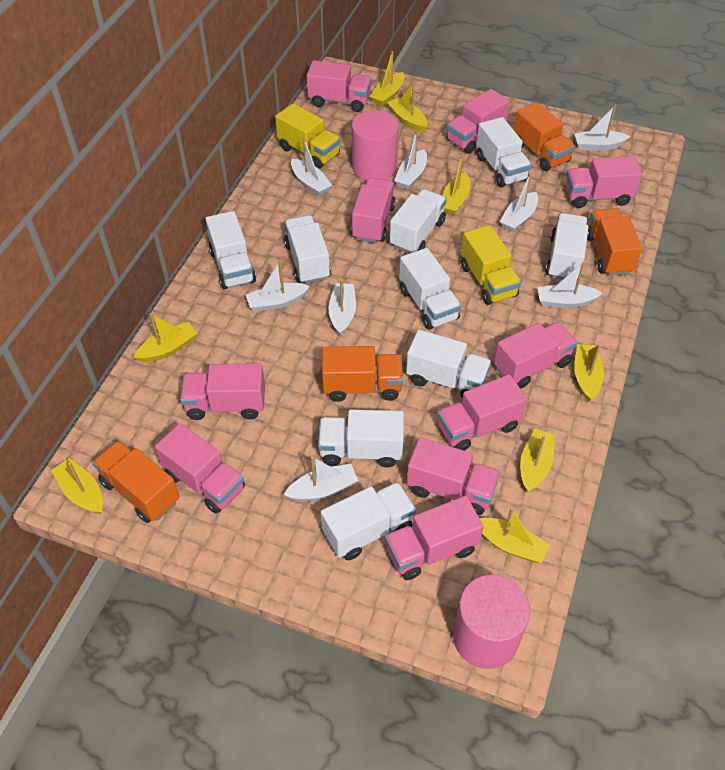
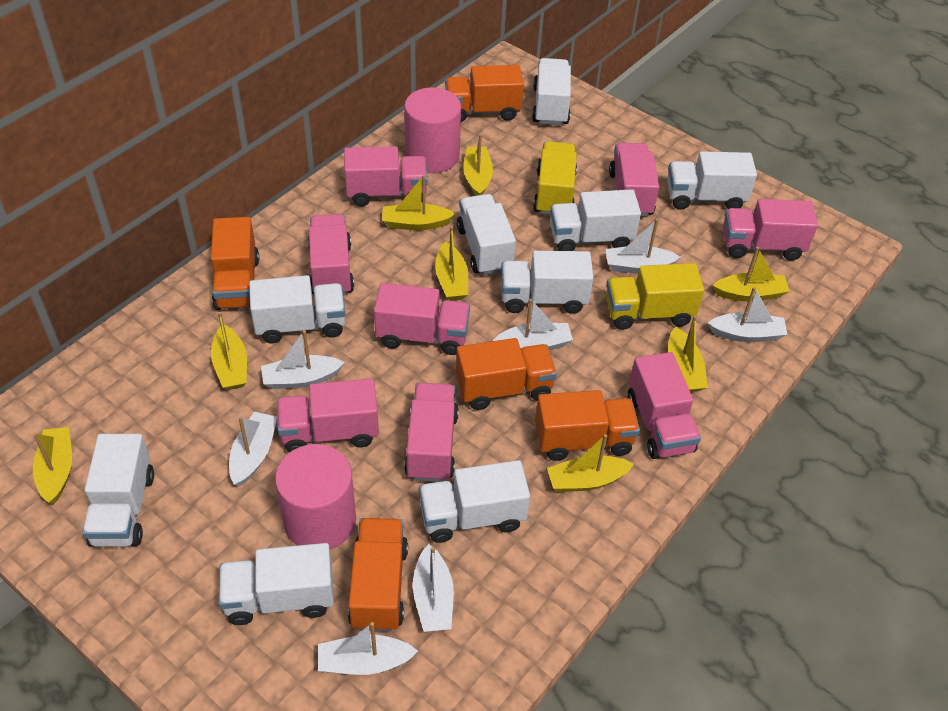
orange truck: 4 -> 5
pink truck: 10 -> 8
white boat: 8 -> 7

